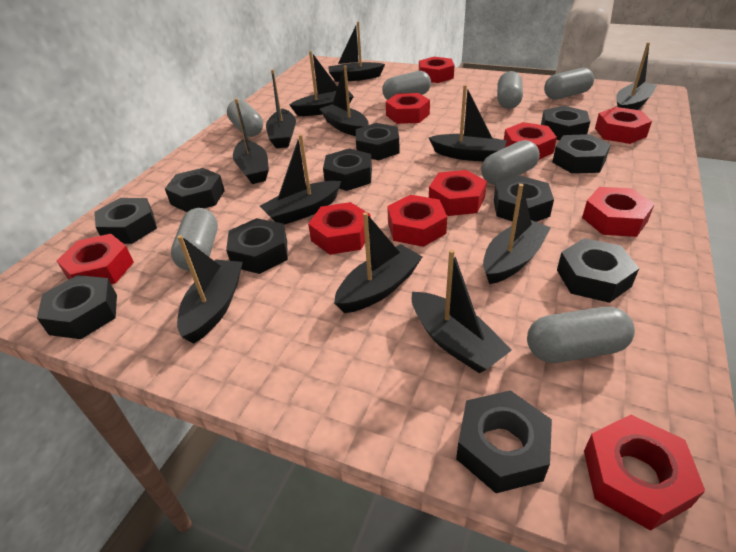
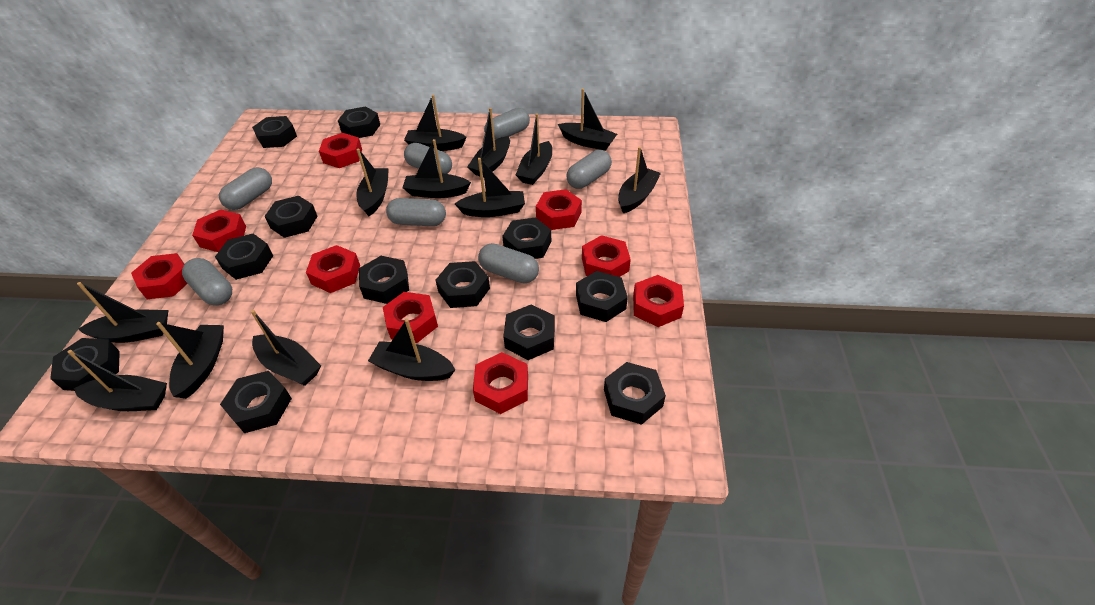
black boat: 12 -> 13
black nut: 11 -> 12
red nut: 10 -> 9

